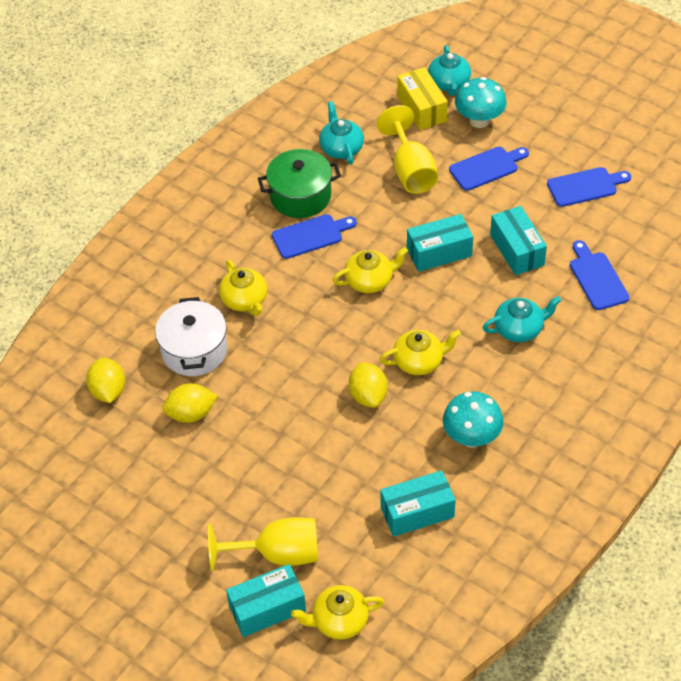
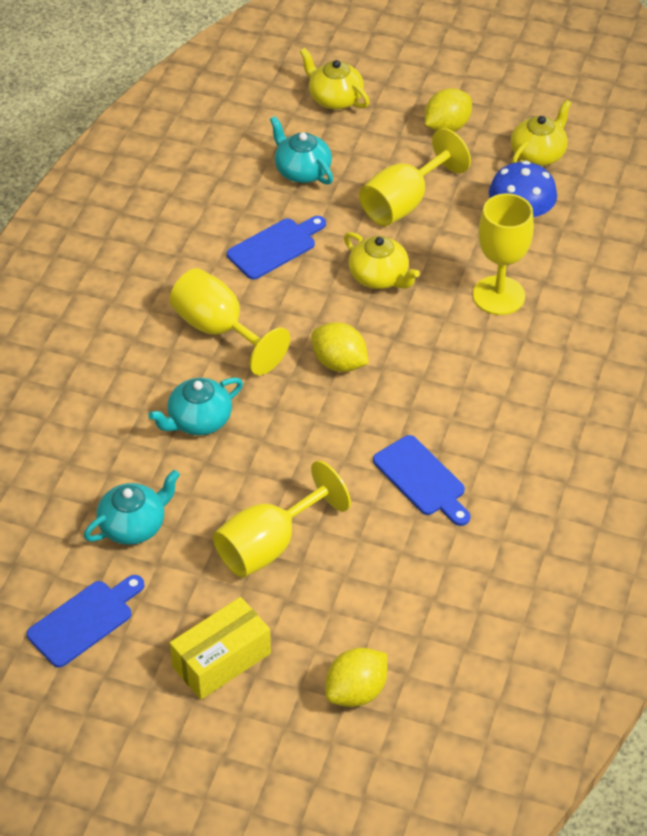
blue cutting board: 4 -> 3
blue mushroom: 0 -> 1
green pot: 1 -> 0
turquoise box: 4 -> 0
turquoise mushroom: 2 -> 0
white pot: 1 -> 0
yellow goblet: 2 -> 4
yellow teapot: 4 -> 3

